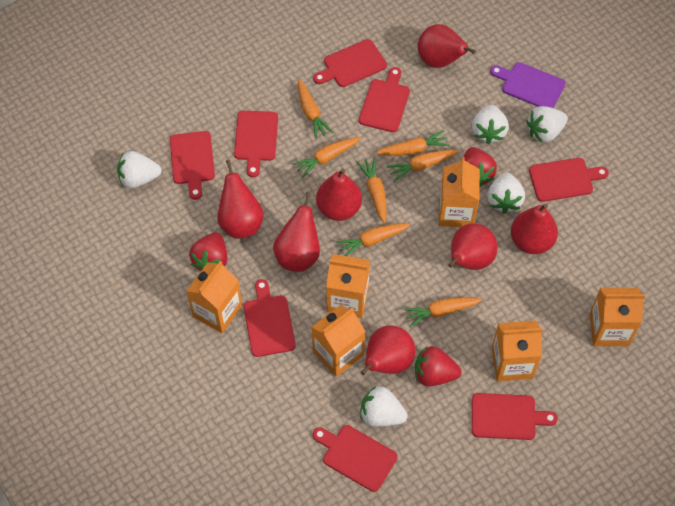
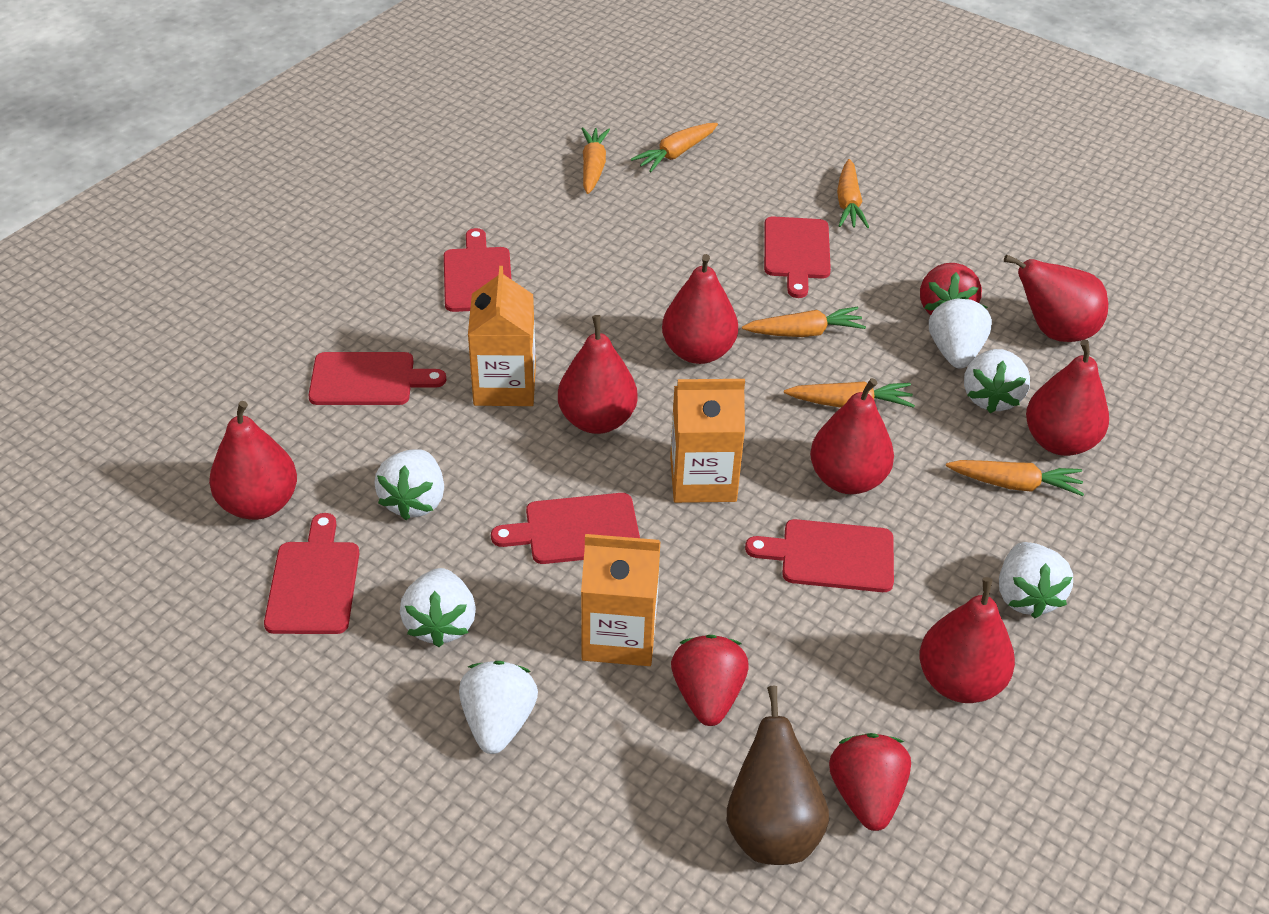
brown pear: 0 -> 1
orange carrot: 7 -> 6
orange carton: 6 -> 3
purple cutting board: 1 -> 0
red cutting board: 8 -> 6
white strawberry: 5 -> 6

